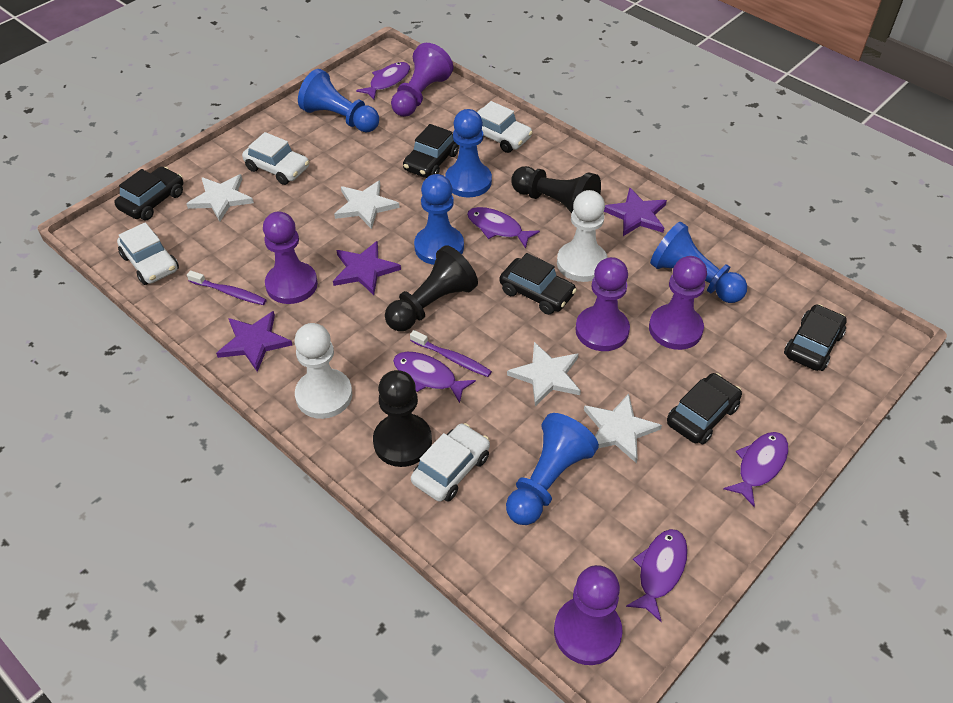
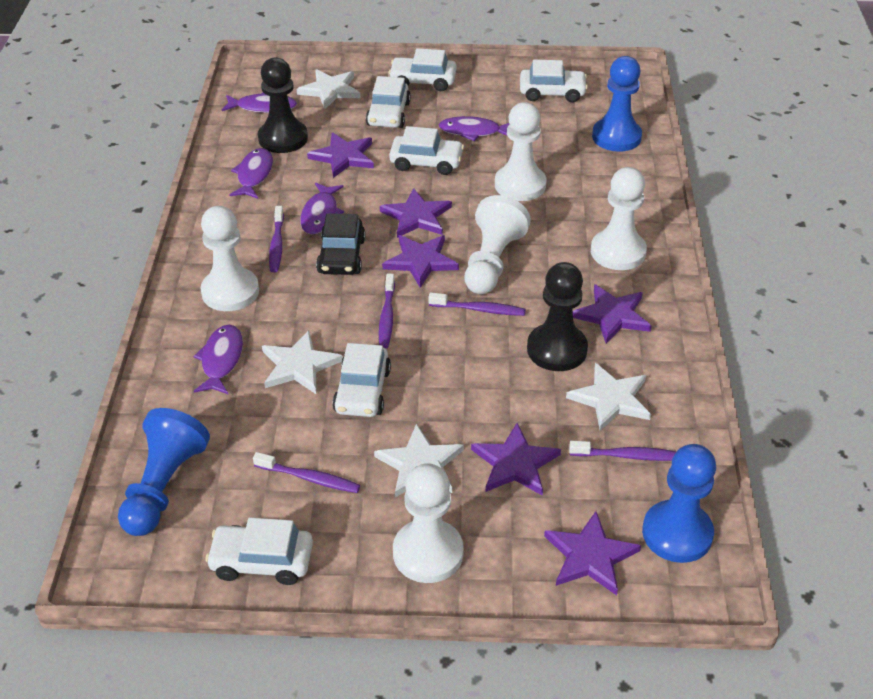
black car: 5 -> 1
black pawn: 3 -> 2
blue pawn: 5 -> 3
purple pawn: 5 -> 0
purple star: 3 -> 6
purple toothbrush: 2 -> 5
white car: 4 -> 6
white pawn: 2 -> 5

